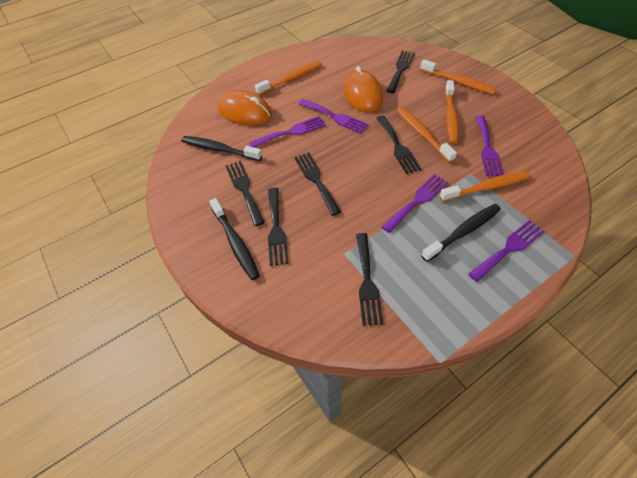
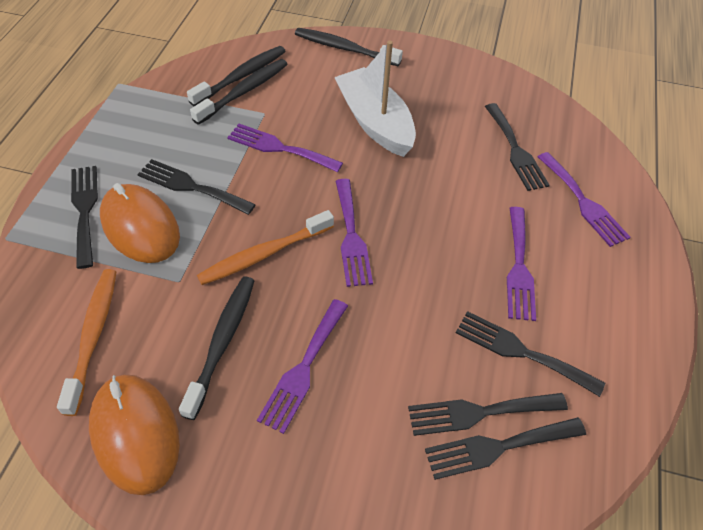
black toothbrush: 3 -> 4
orange toothbrush: 5 -> 2
white boat: 0 -> 1

